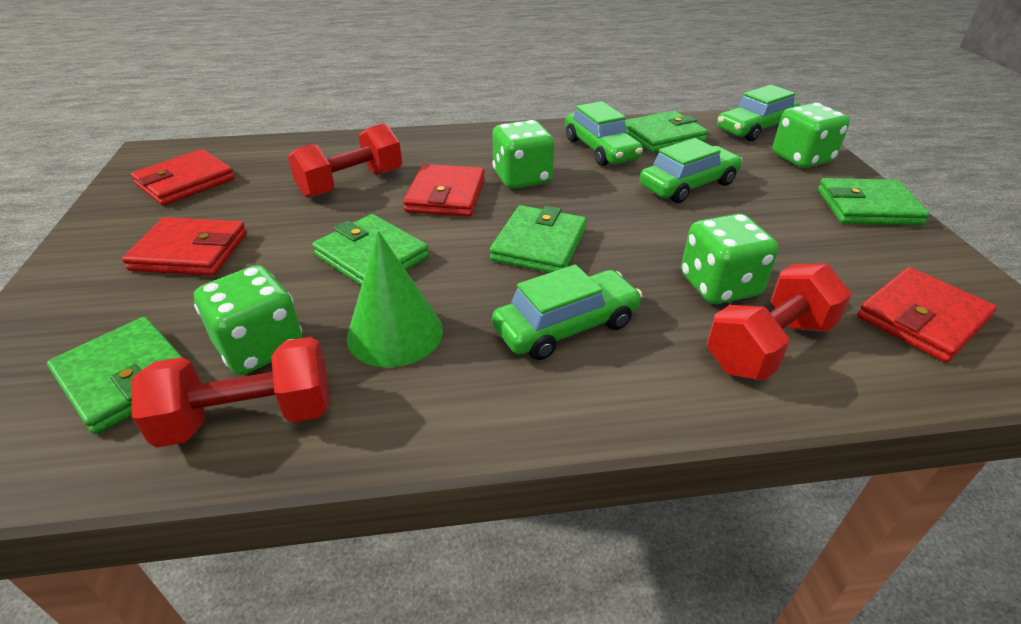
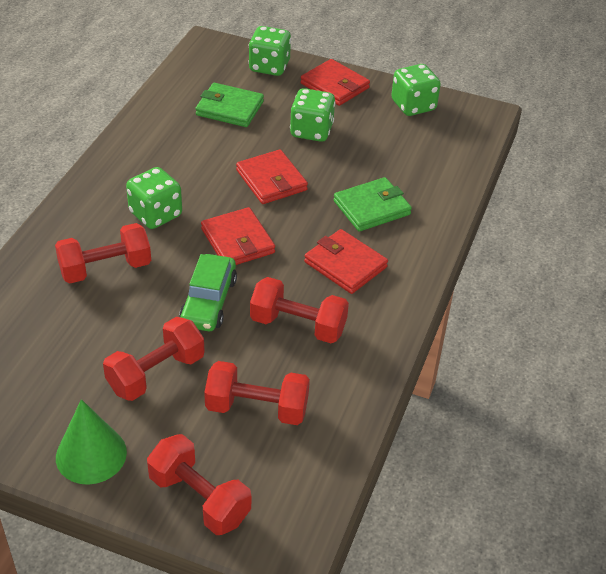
green car: 4 -> 1
green wallet: 5 -> 2
red dumbbell: 3 -> 5

